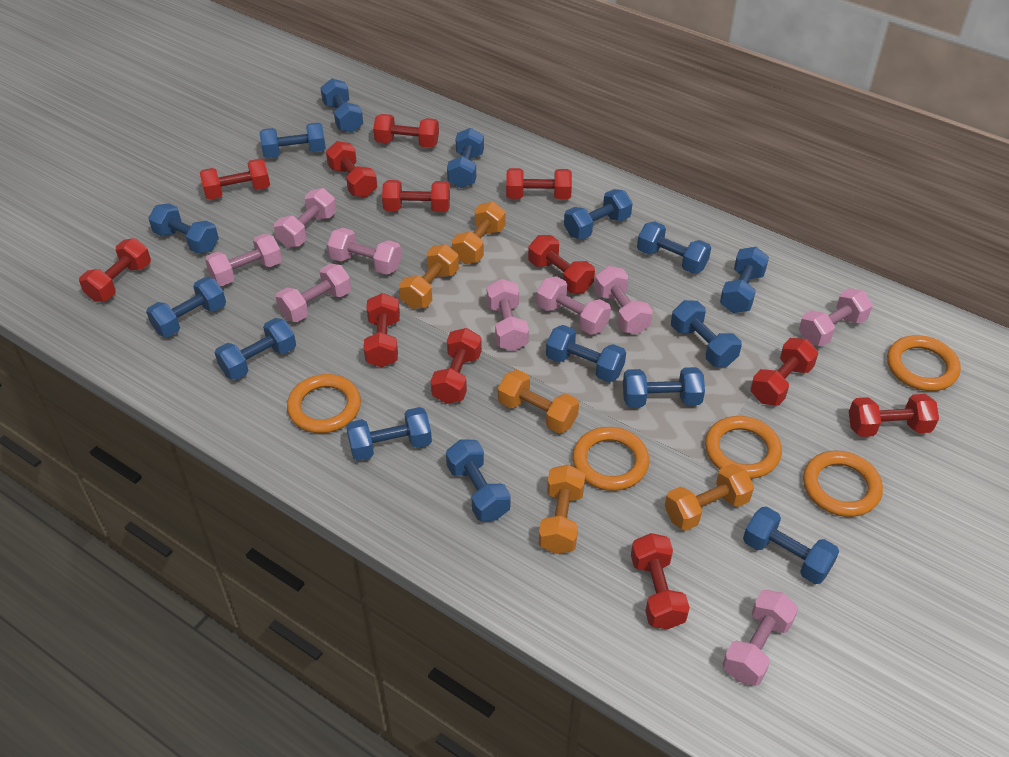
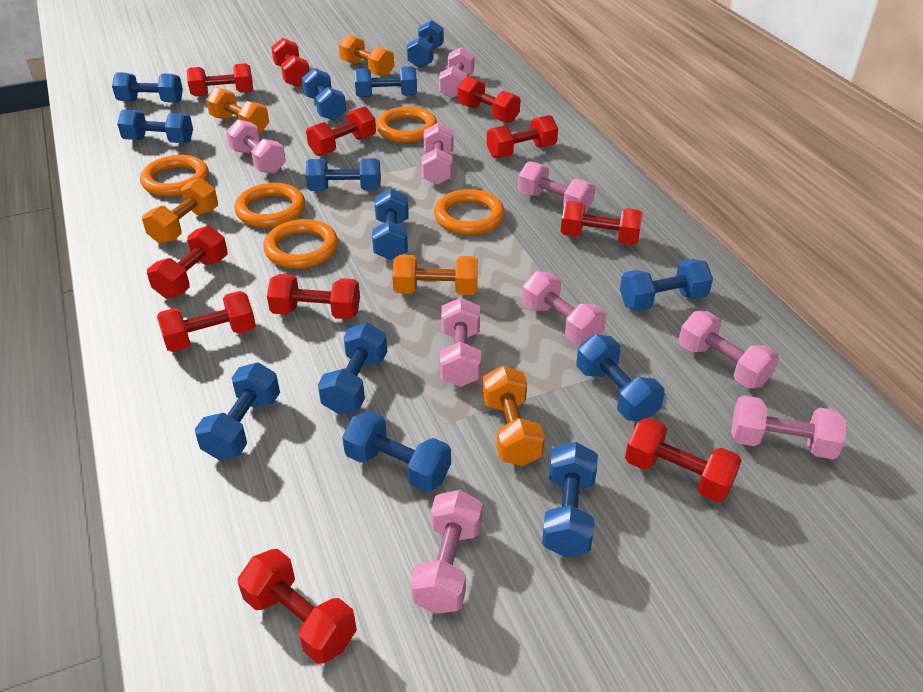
blue dumbbell: 15 -> 13
red dumbbell: 12 -> 11

